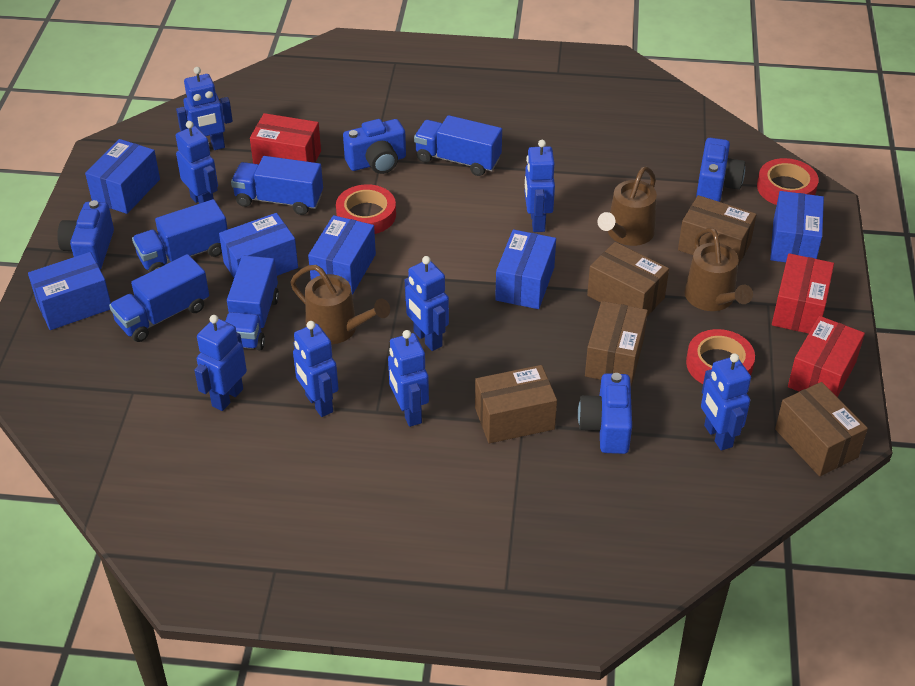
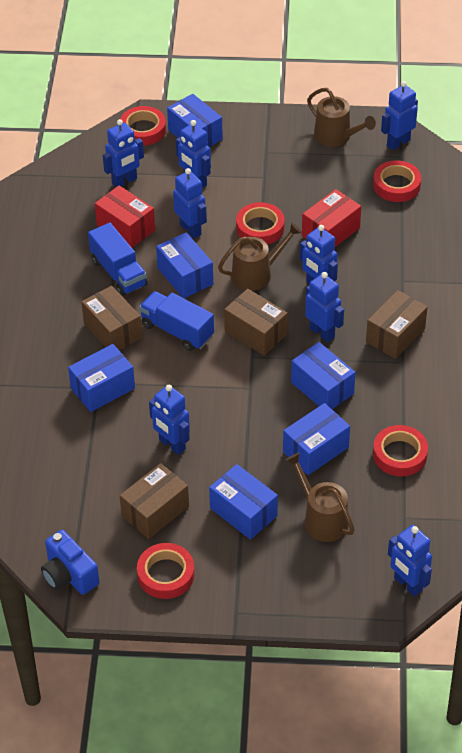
blue camera: 4 -> 1
blue truck: 5 -> 2
brown box: 5 -> 4
red box: 3 -> 2
red tape: 3 -> 5

